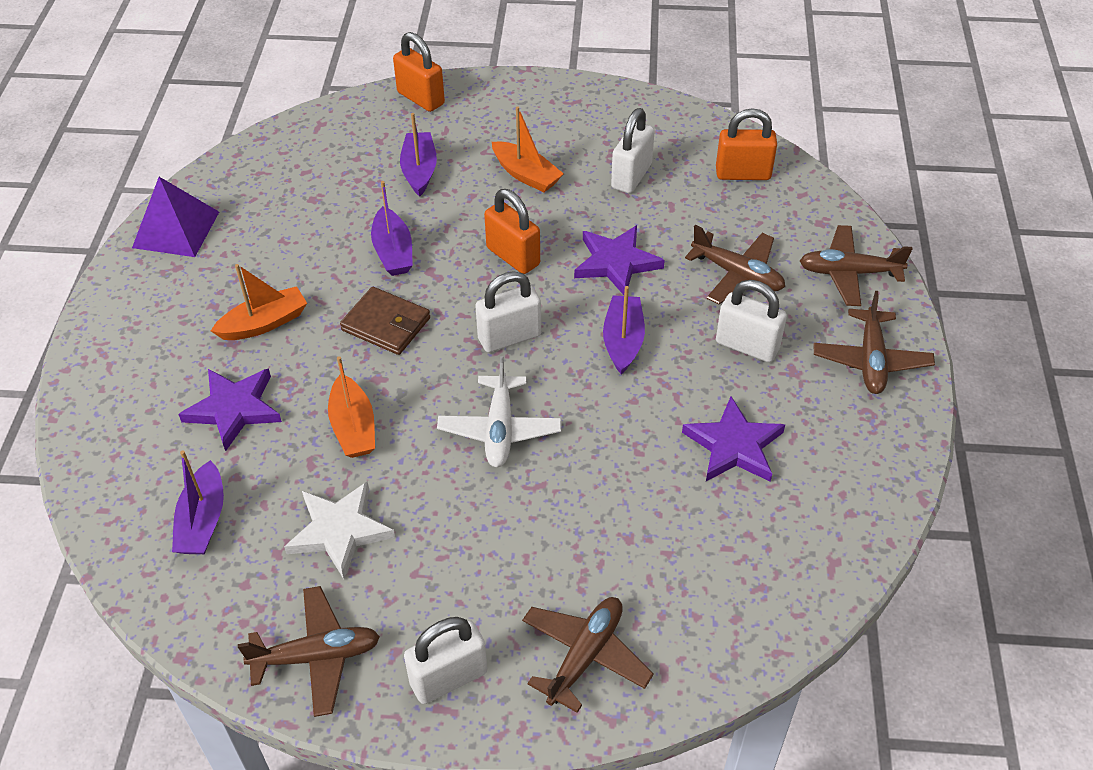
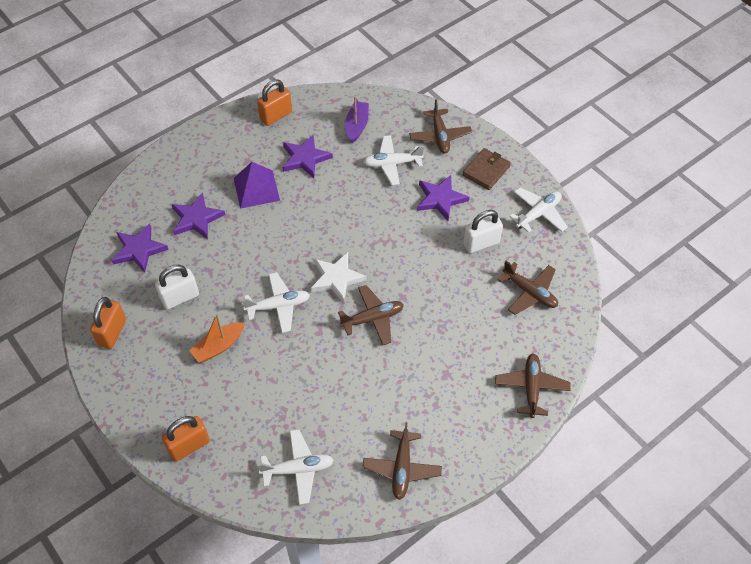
orange boat: 3 -> 1
purple boat: 4 -> 1
purple star: 3 -> 4
white padlock: 4 -> 2
white plane: 1 -> 4

